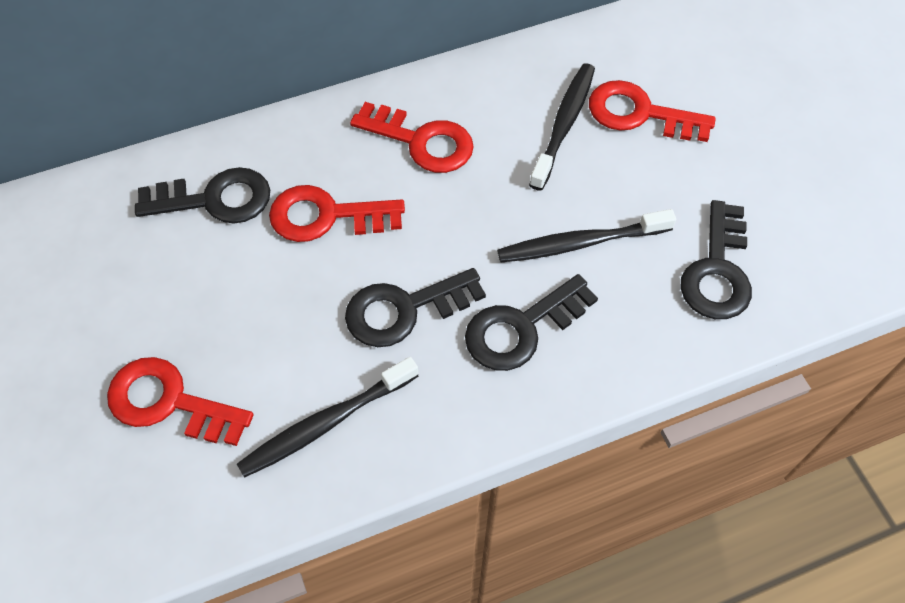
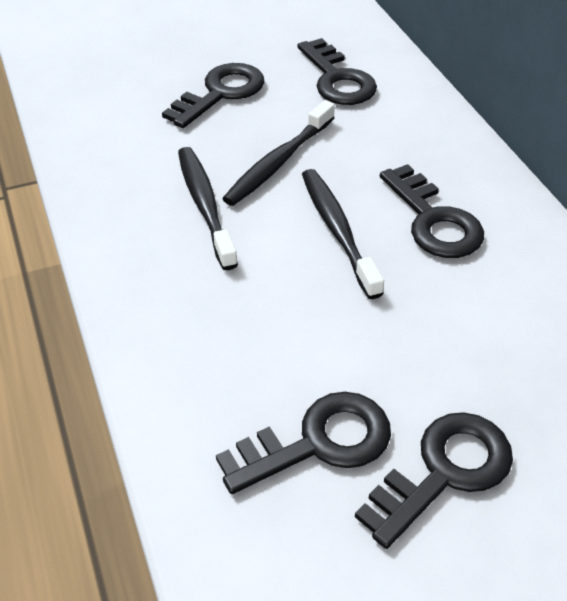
black key: 4 -> 5
red key: 4 -> 0

